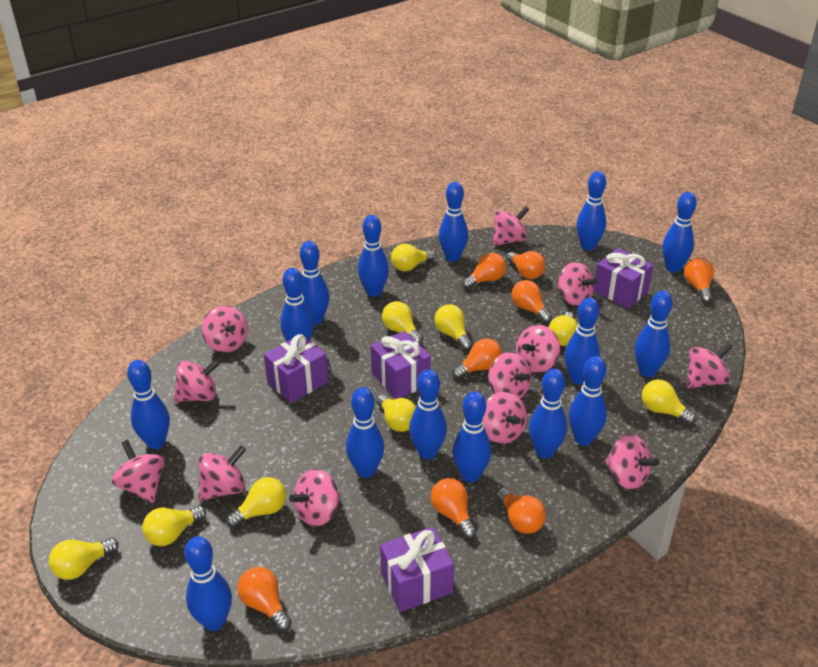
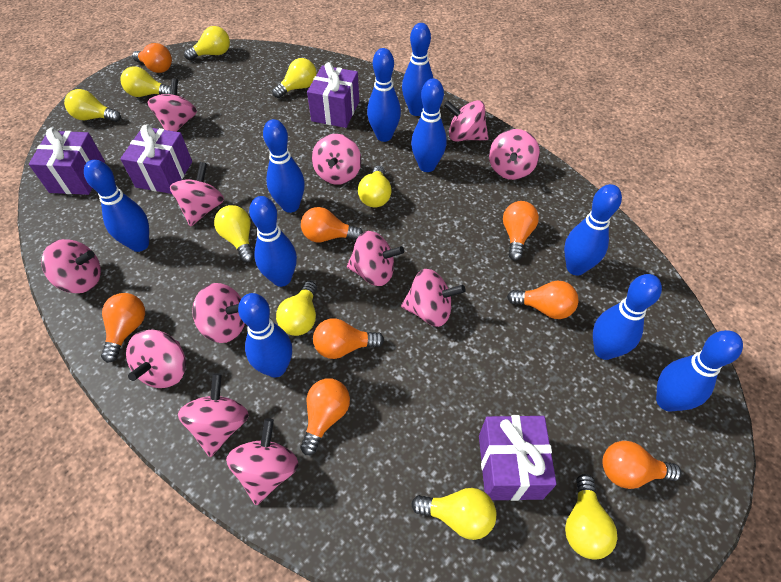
blue bowling pin: 15 -> 10

